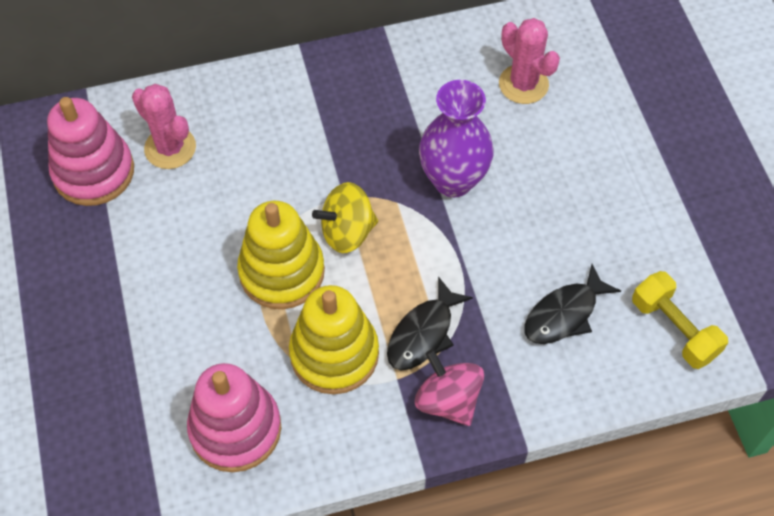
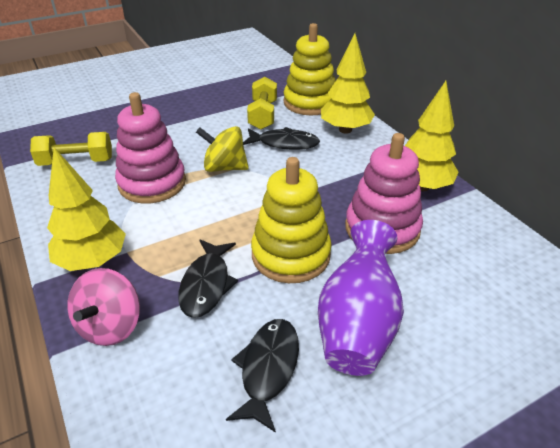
black fish: 2 -> 3
pink cactus: 2 -> 0
yellow dumbbell: 1 -> 2
yellow tree: 0 -> 3

